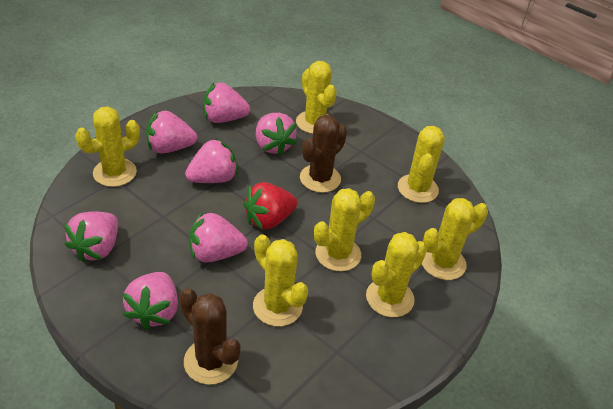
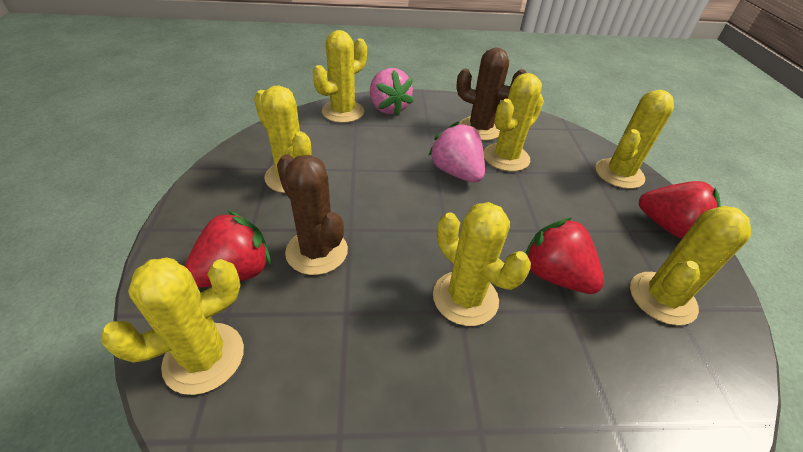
pink strawberry: 7 -> 2
red strawberry: 1 -> 3

